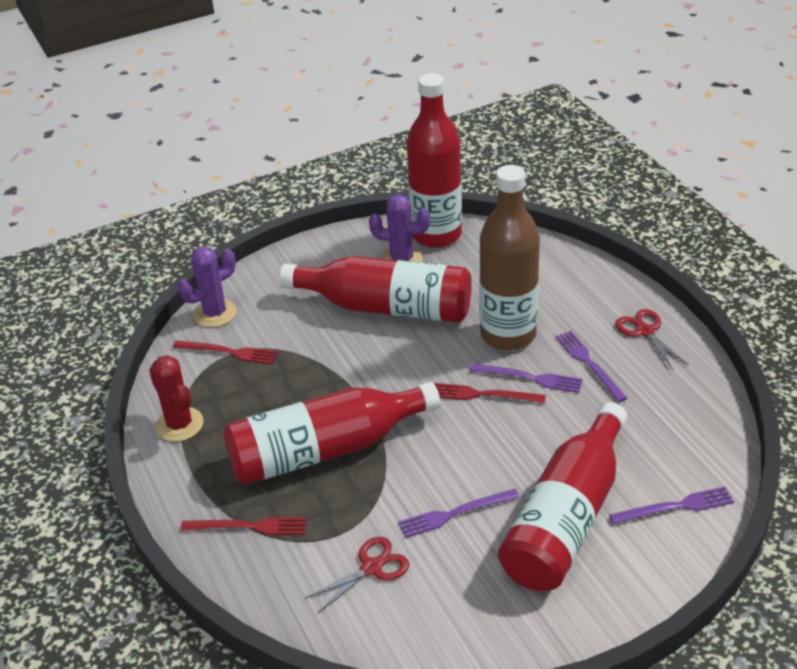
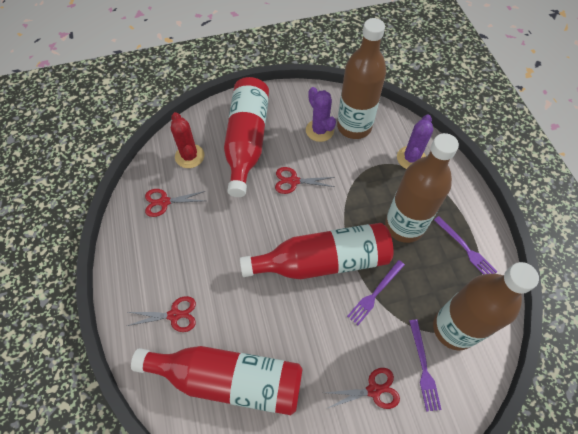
brown bottle: 1 -> 3
purple fork: 4 -> 3
red bottle: 4 -> 3
red fork: 3 -> 0
red scissors: 2 -> 4

